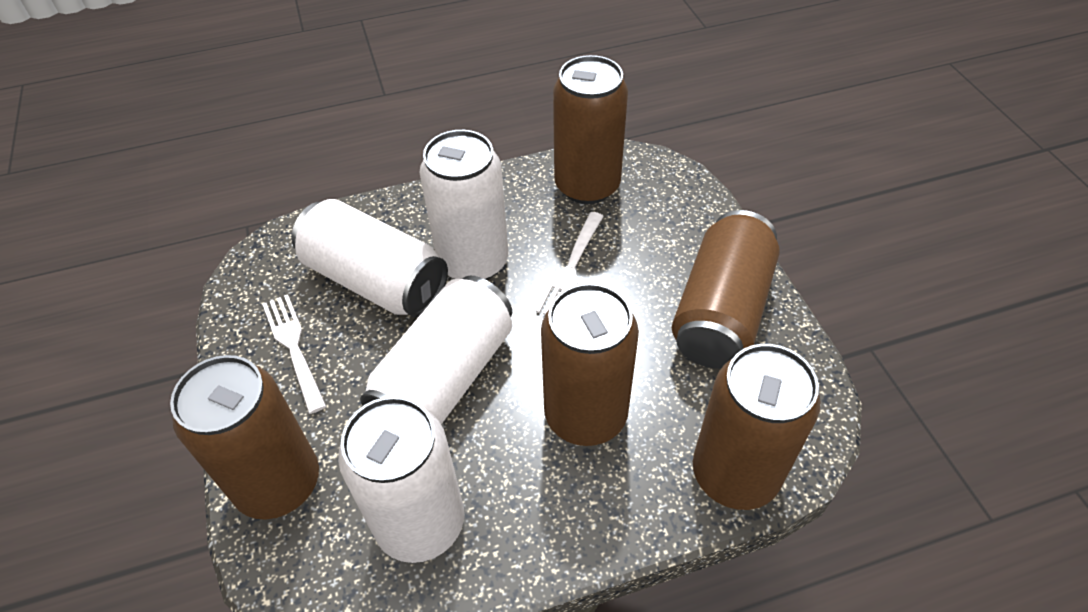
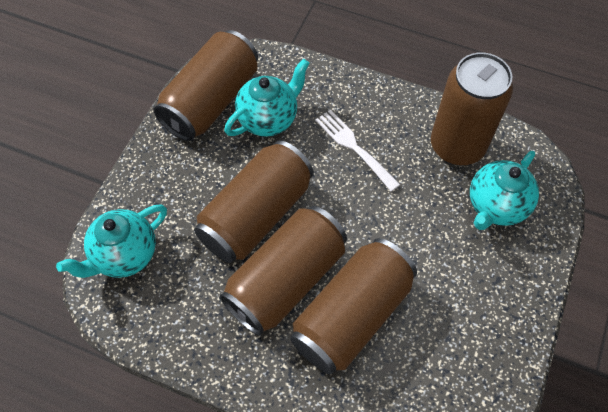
turquoise teapot: 0 -> 3
white can: 4 -> 0
white fork: 2 -> 1

